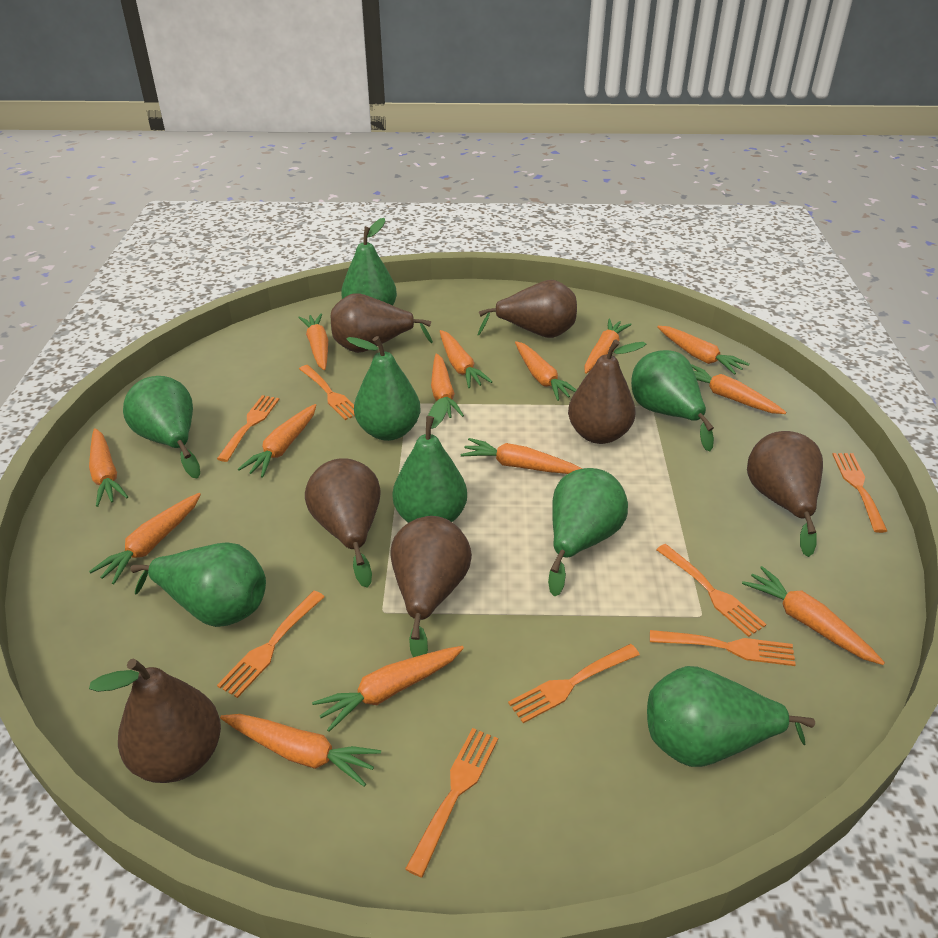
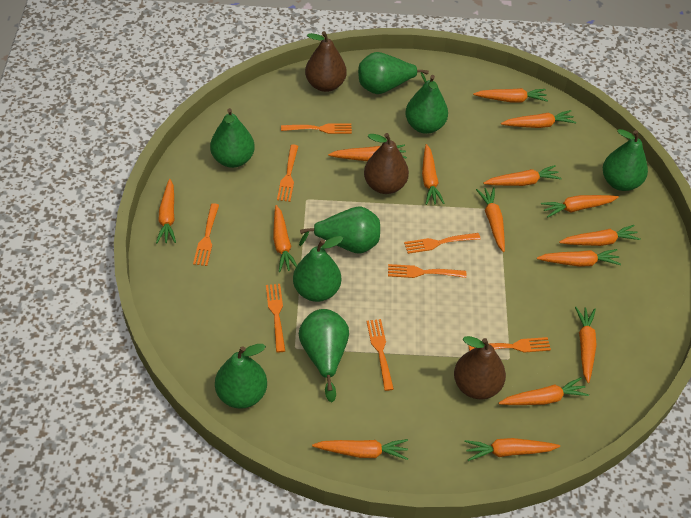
brown pear: 7 -> 3
orange carrot: 14 -> 15

